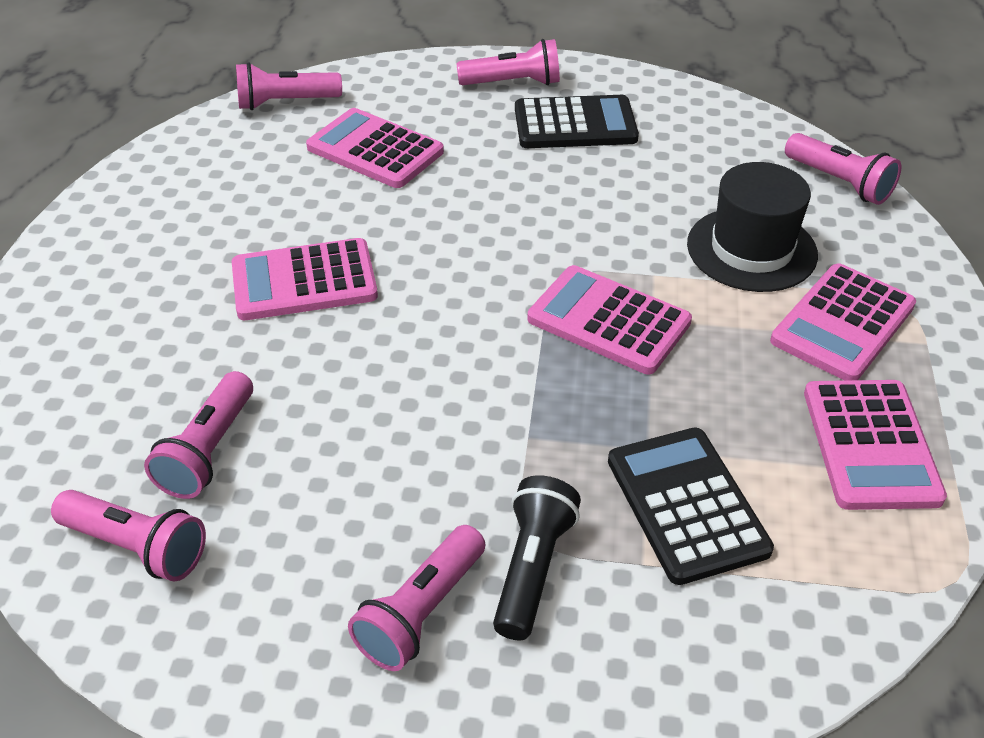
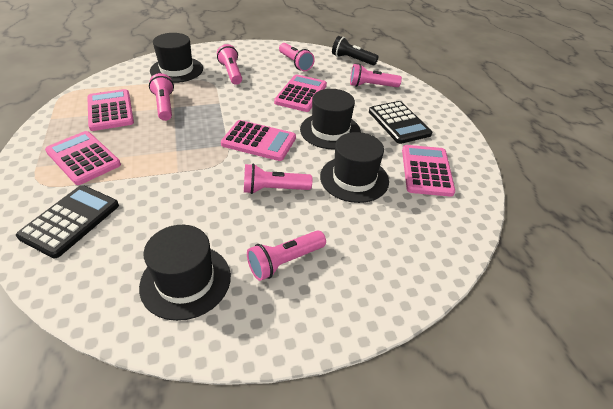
black hat: 1 -> 4

